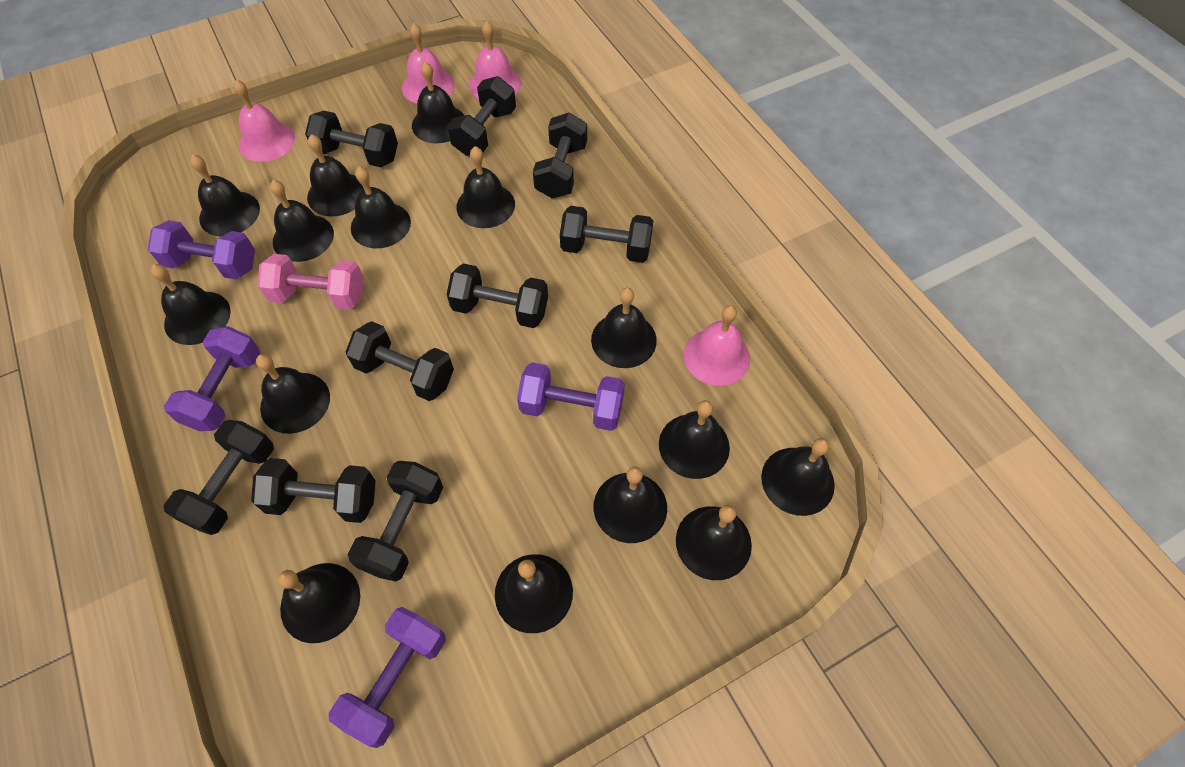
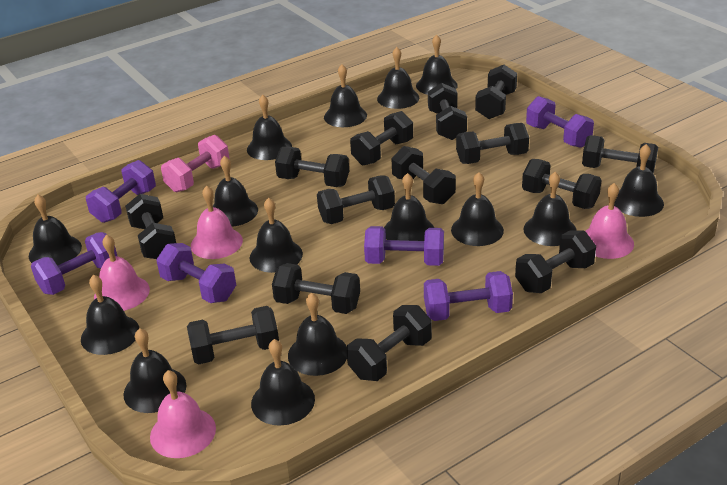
black dumbbell: 9 -> 14
purple dumbbell: 4 -> 6

